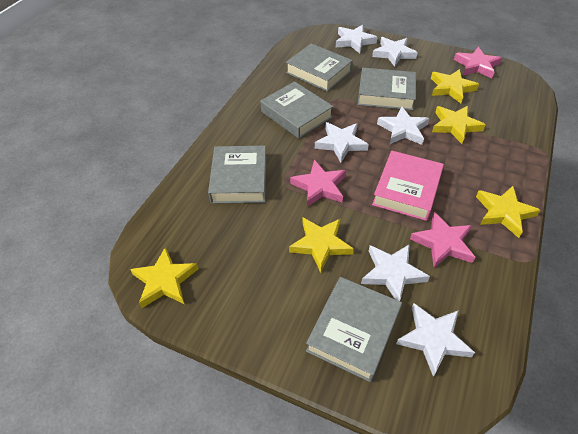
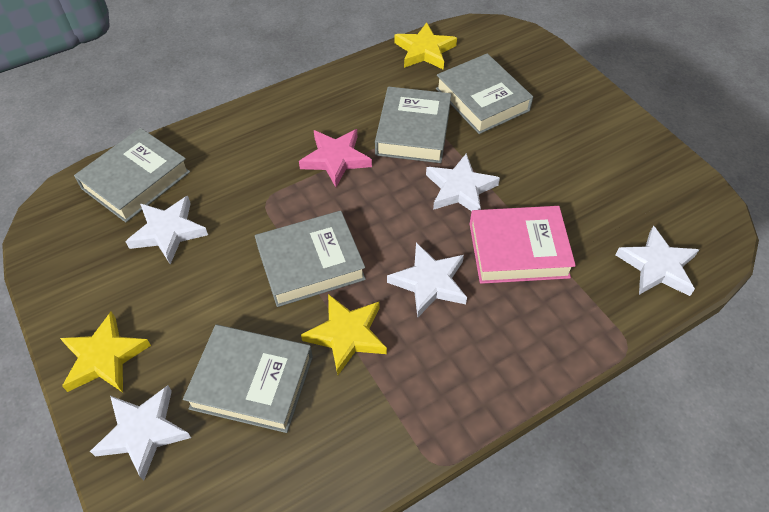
pink star: 3 -> 1
white star: 6 -> 5
yellow star: 5 -> 3

